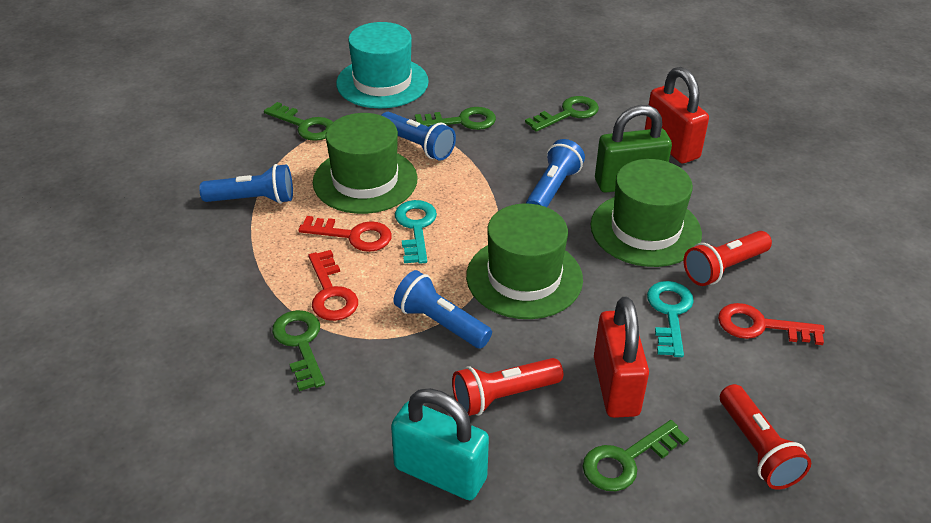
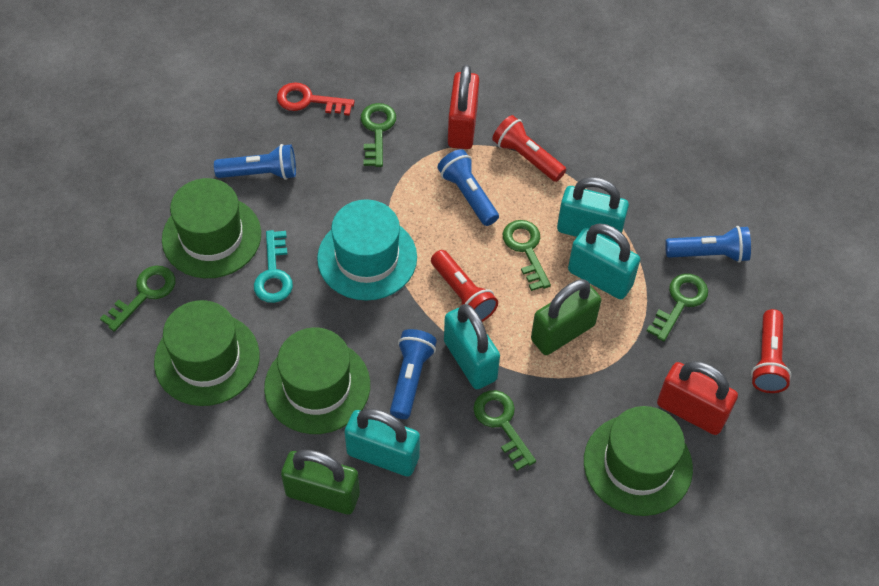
green hat: 3 -> 4
green padlock: 1 -> 2
red key: 3 -> 1
turquoise key: 2 -> 1
turquoise padlock: 1 -> 4

